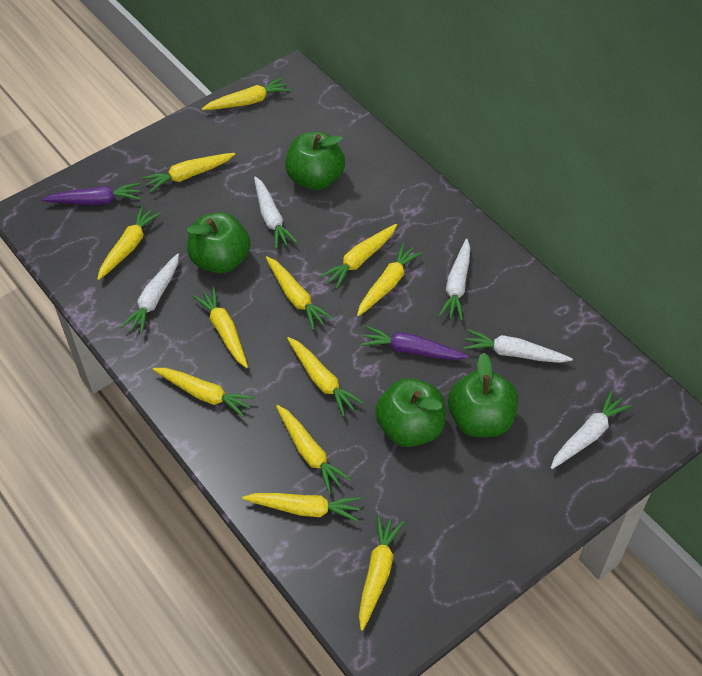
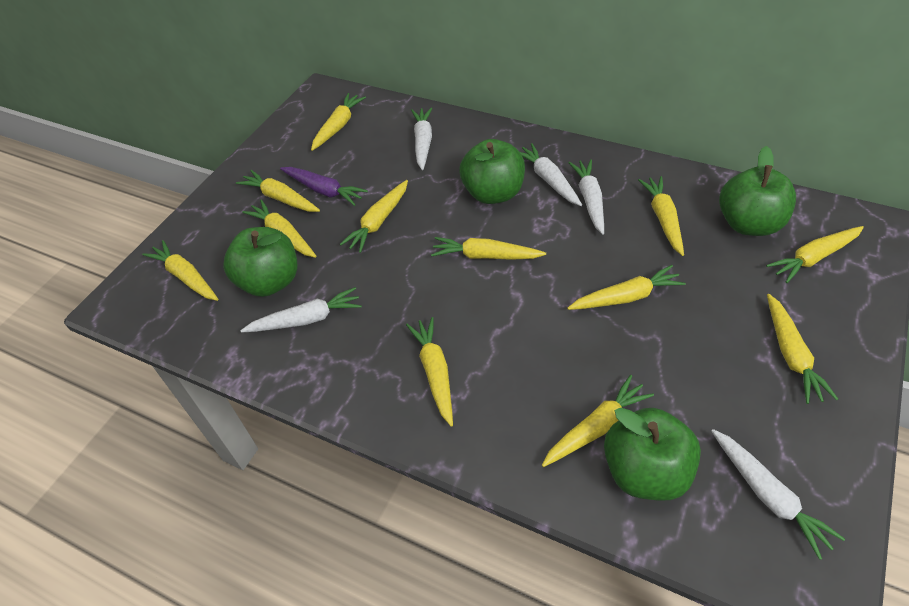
purple carrot: 2 -> 1

